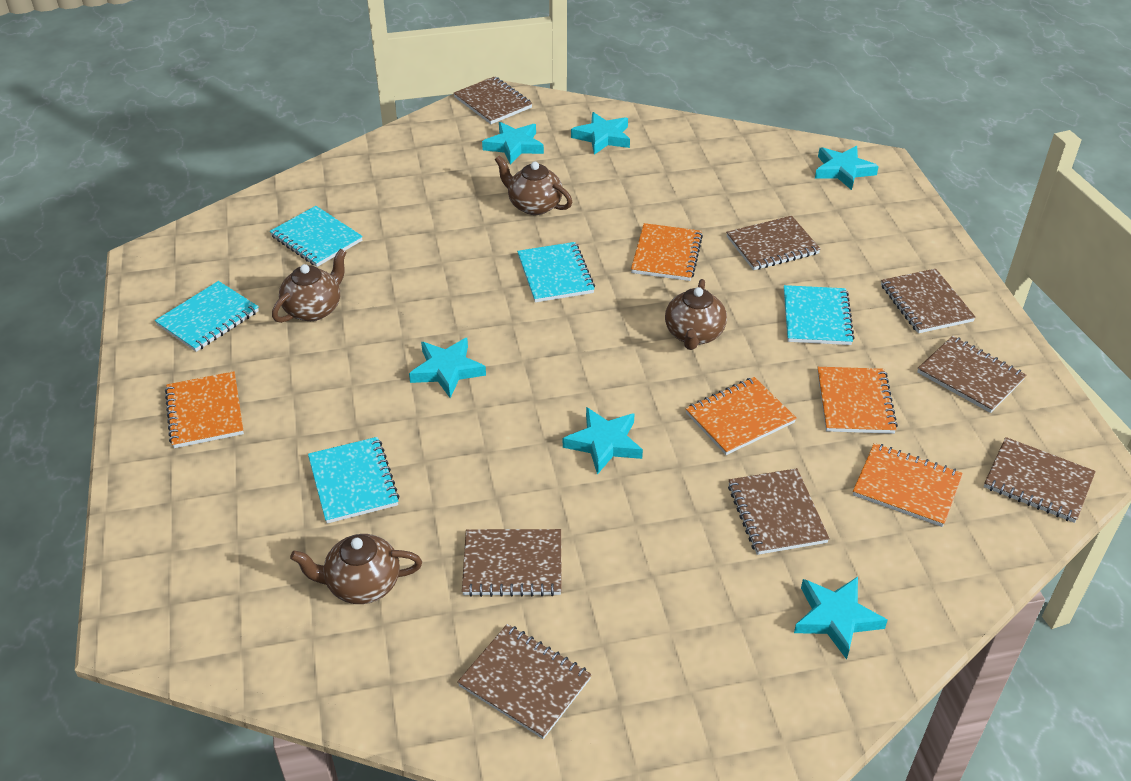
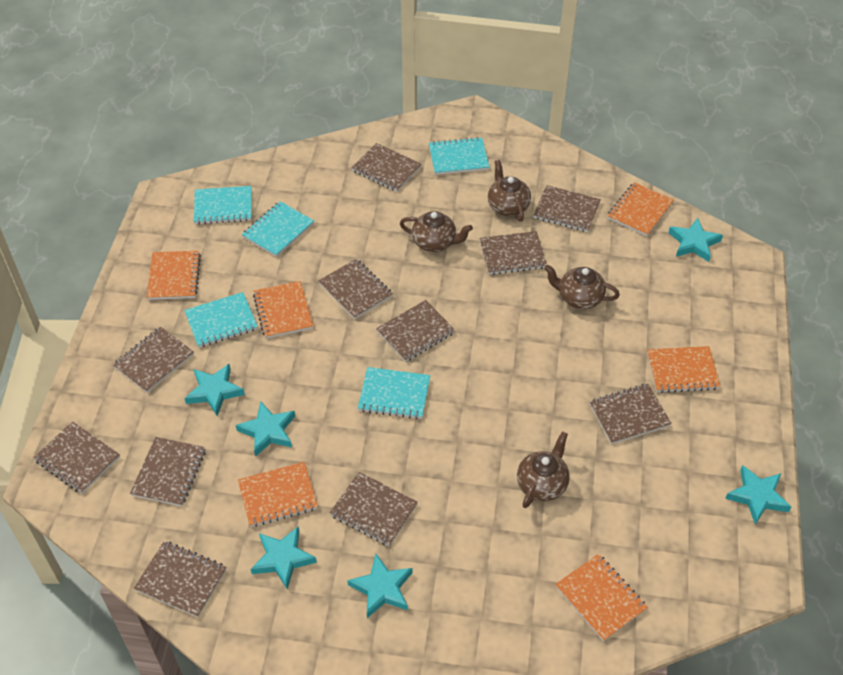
brown notebook: 8 -> 11
orange notebook: 5 -> 6

